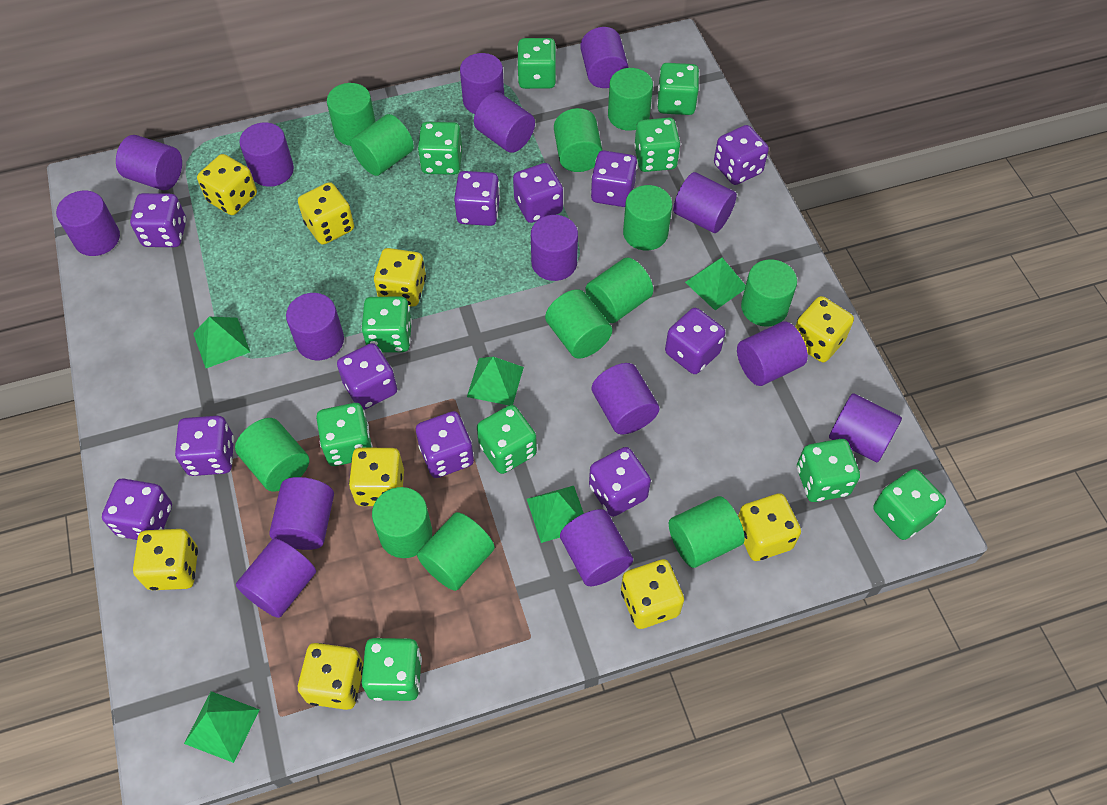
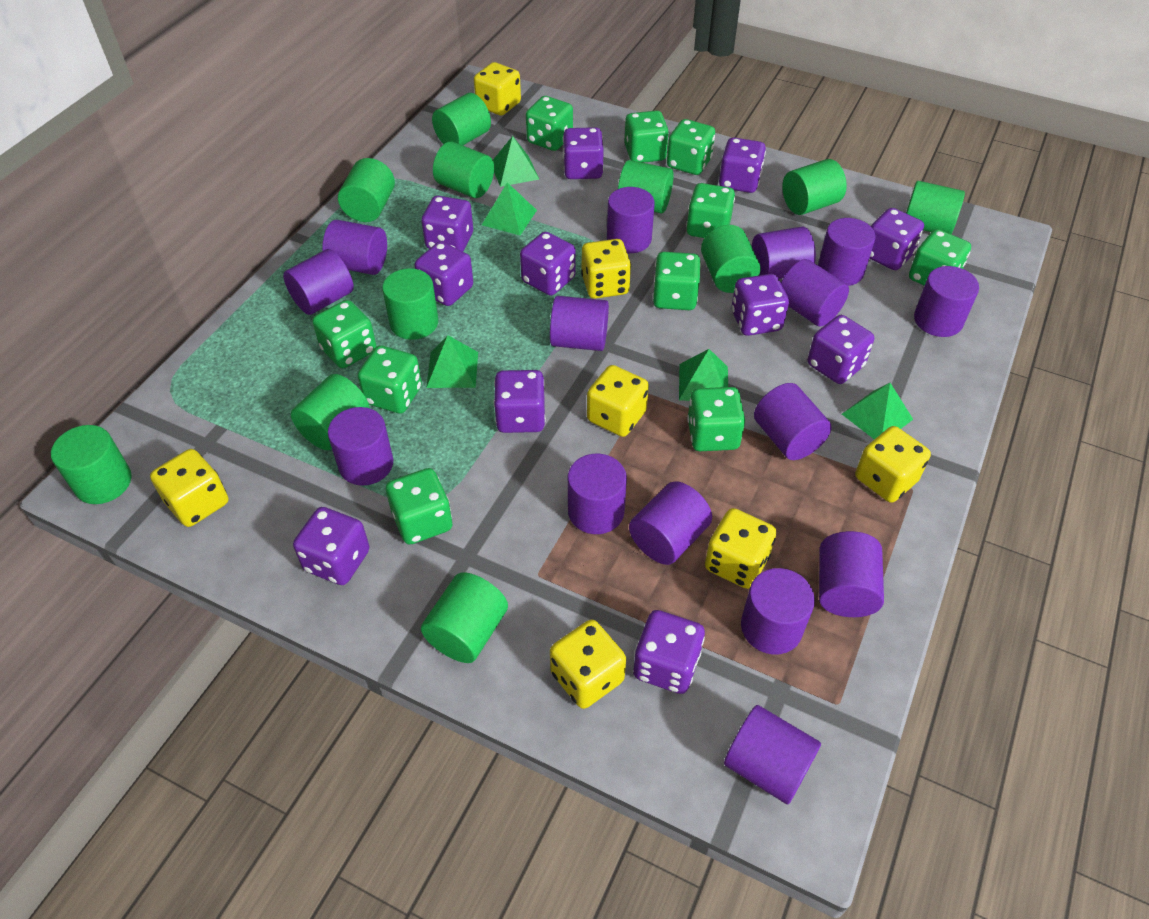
green cylinder: 12 -> 11
yellow dice: 9 -> 7

